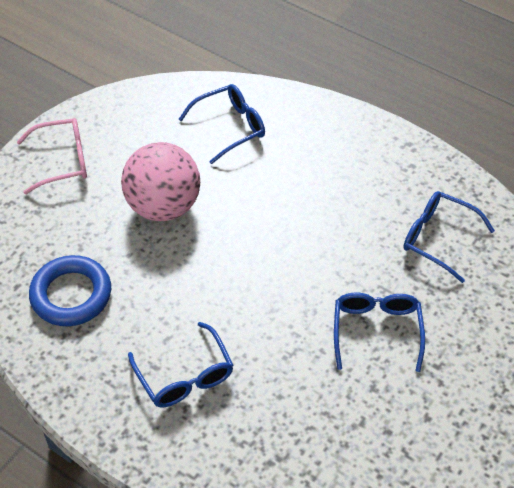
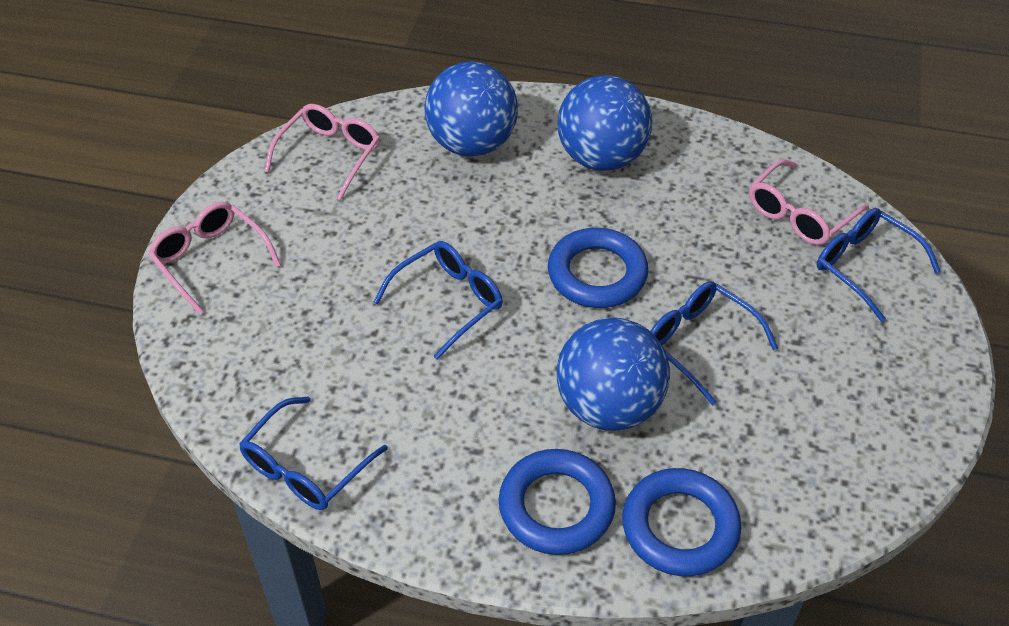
blue ball: 0 -> 3
blue ring: 1 -> 3
pink ball: 1 -> 0
pink glasses: 1 -> 3

